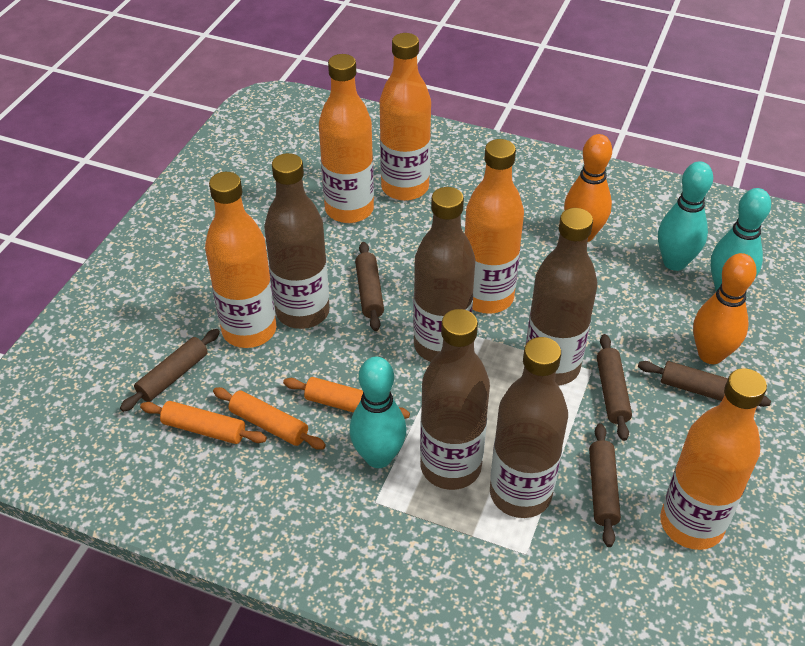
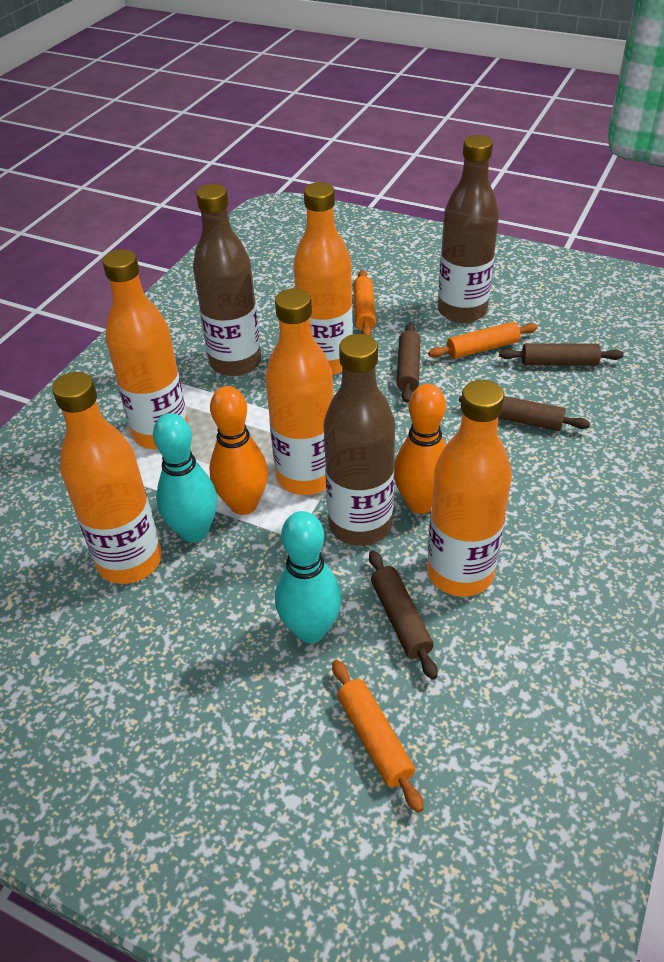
brown bottle: 5 -> 3
brown rolling pin: 5 -> 4
turquoise bowling pin: 3 -> 2

